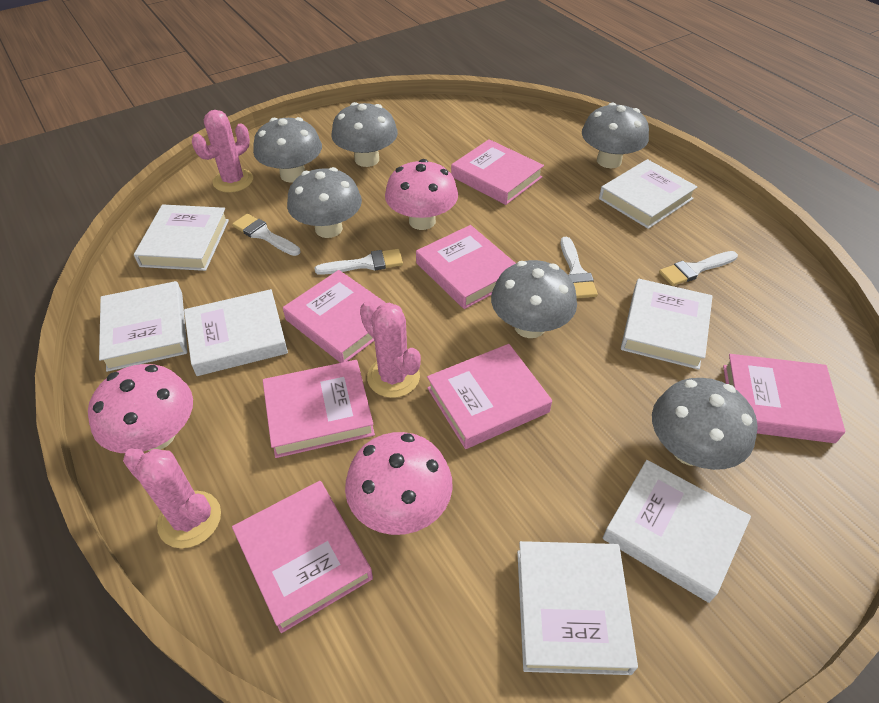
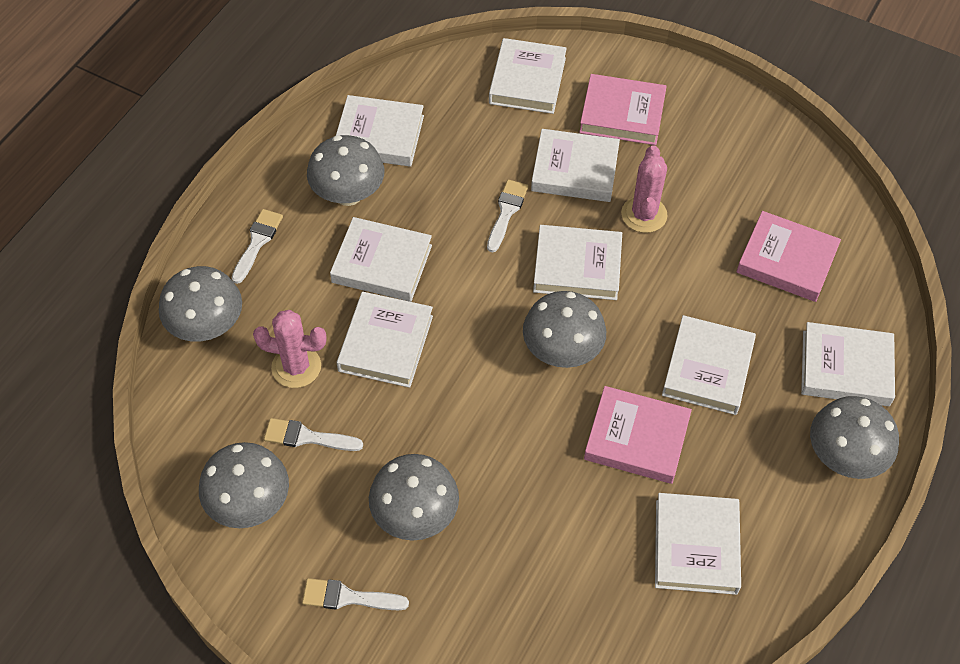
pink book: 7 -> 3
pink cactus: 3 -> 2
pink mushroom: 3 -> 0
white book: 7 -> 9

